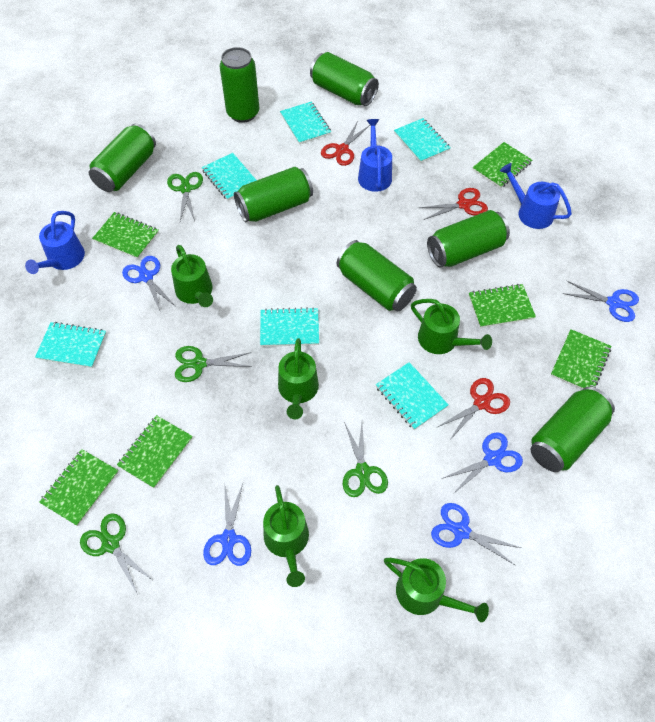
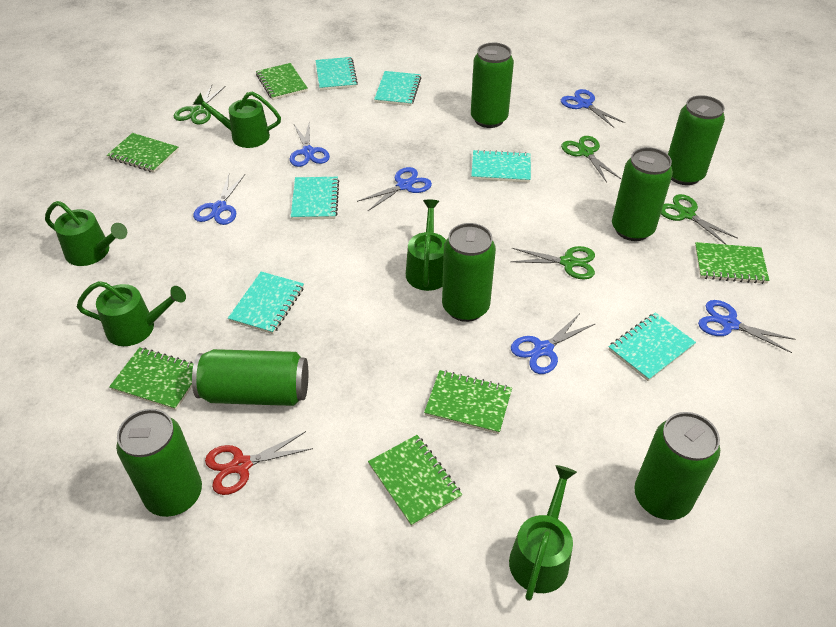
blue scissors: 5 -> 6
blue watering can: 3 -> 0
red scissors: 3 -> 1

